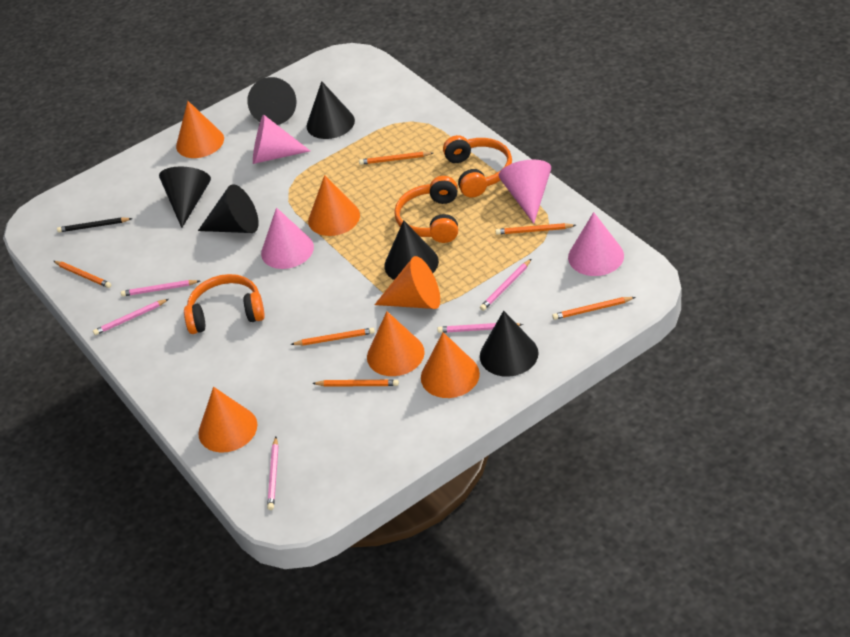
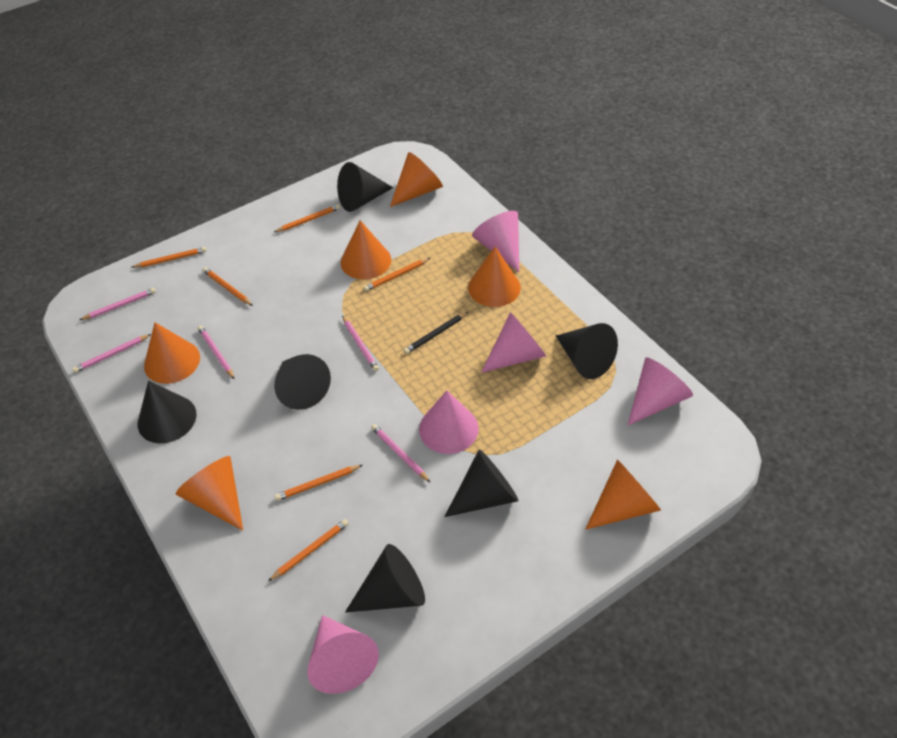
orange headphones: 3 -> 0
pink cone: 4 -> 5

